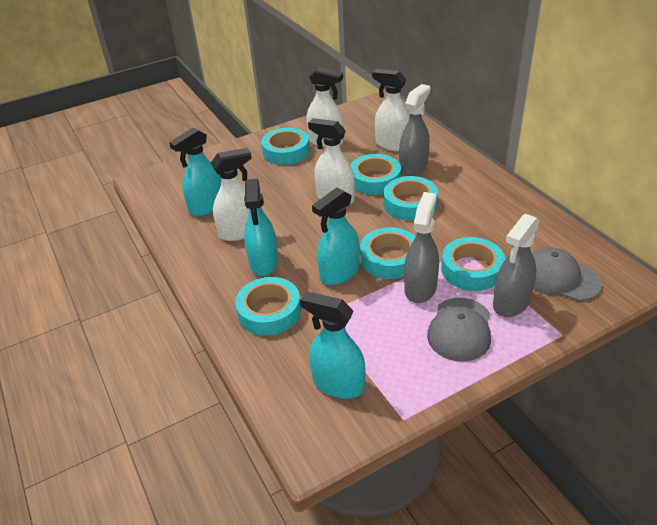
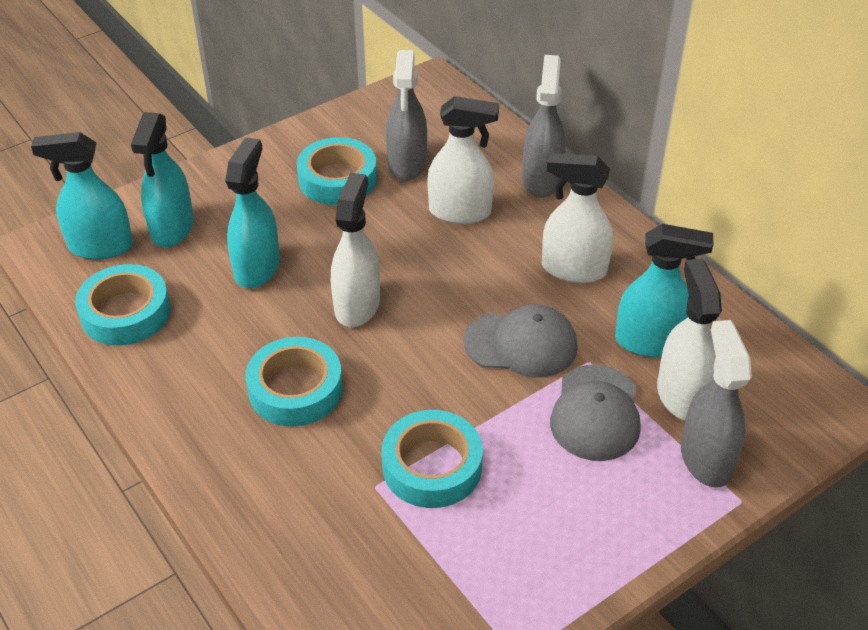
turquoise tape: 6 -> 4

